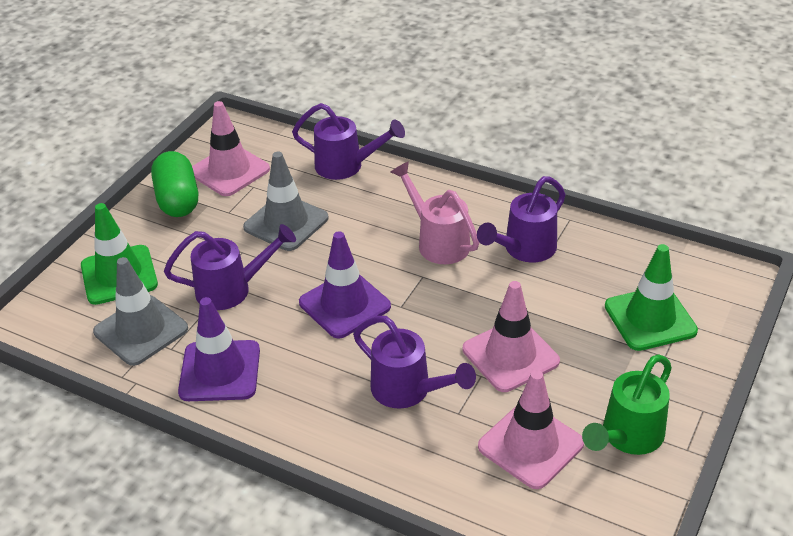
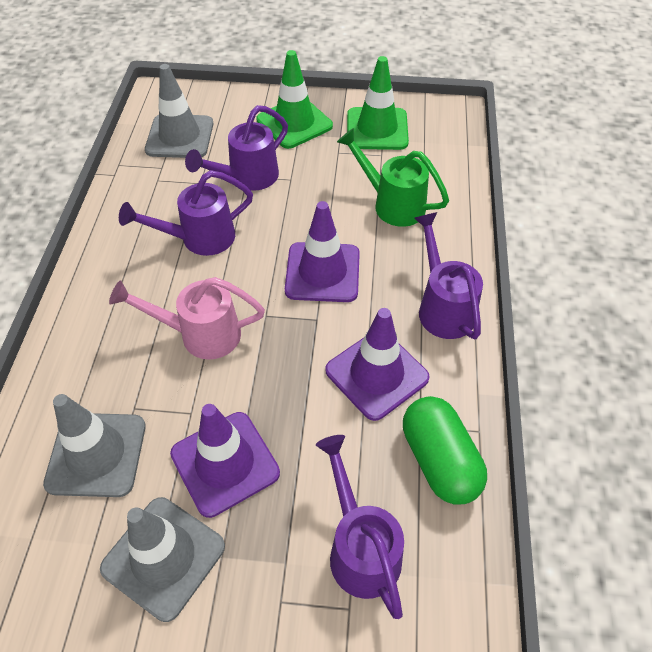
grey traffic cone: 2 -> 3
pink traffic cone: 3 -> 0
purple traffic cone: 2 -> 3

